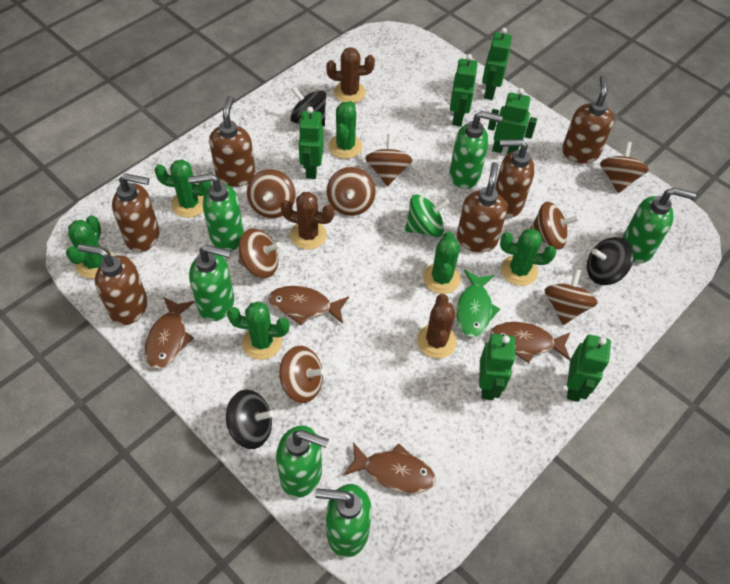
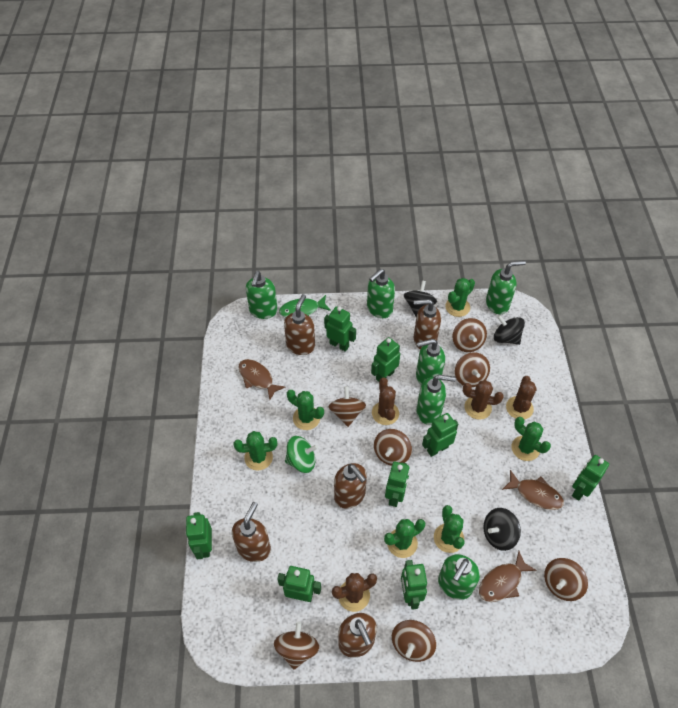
brown cactus: 3 -> 4
brown fish: 4 -> 3
brown soap dispenser: 6 -> 5
brown spinning top: 8 -> 7
green robot: 6 -> 8

